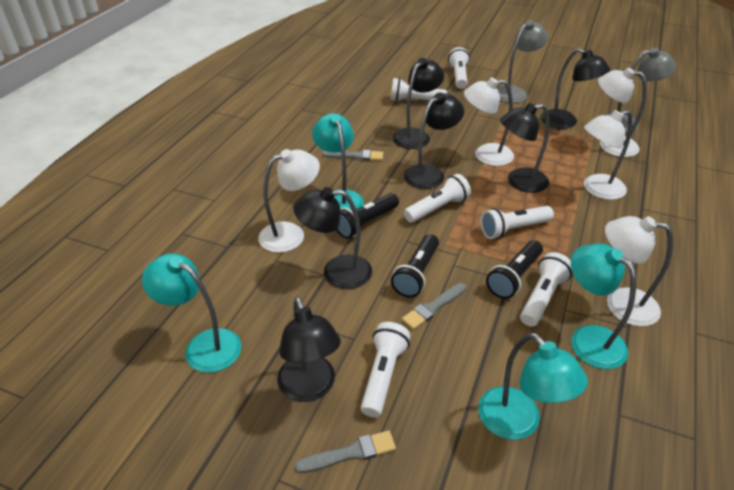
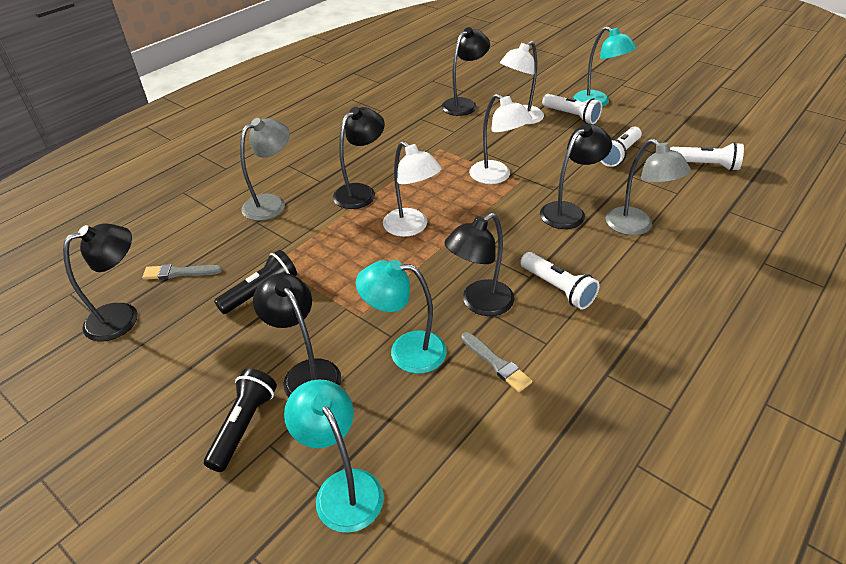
black flashlight: 3 -> 2
grey brush: 3 -> 2
turquoise lamp: 4 -> 3
white flashlight: 6 -> 4
white lamp: 5 -> 3

